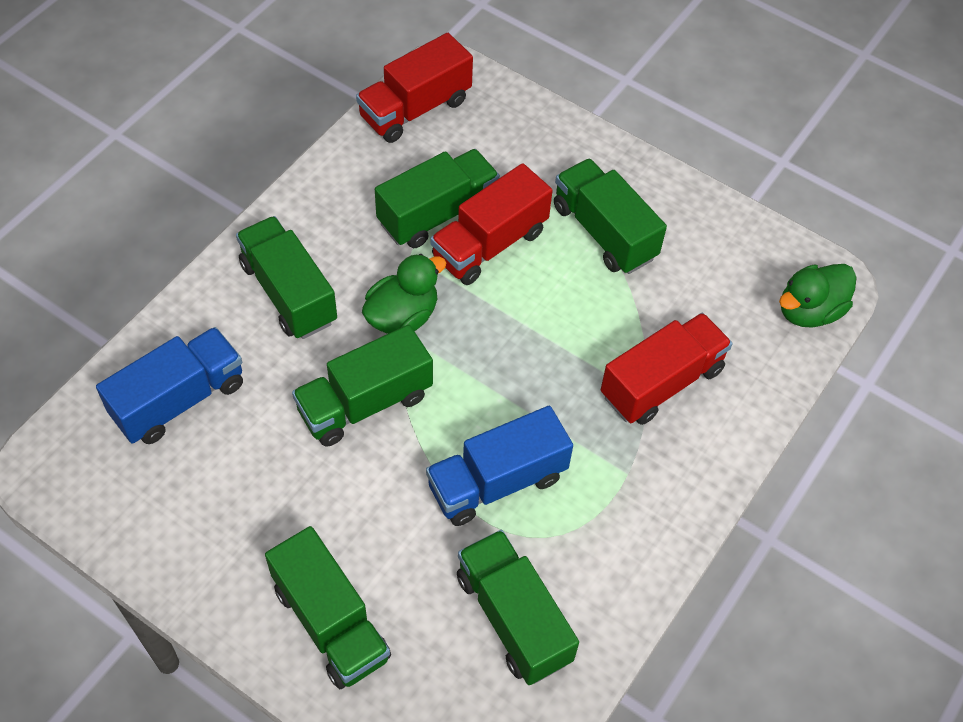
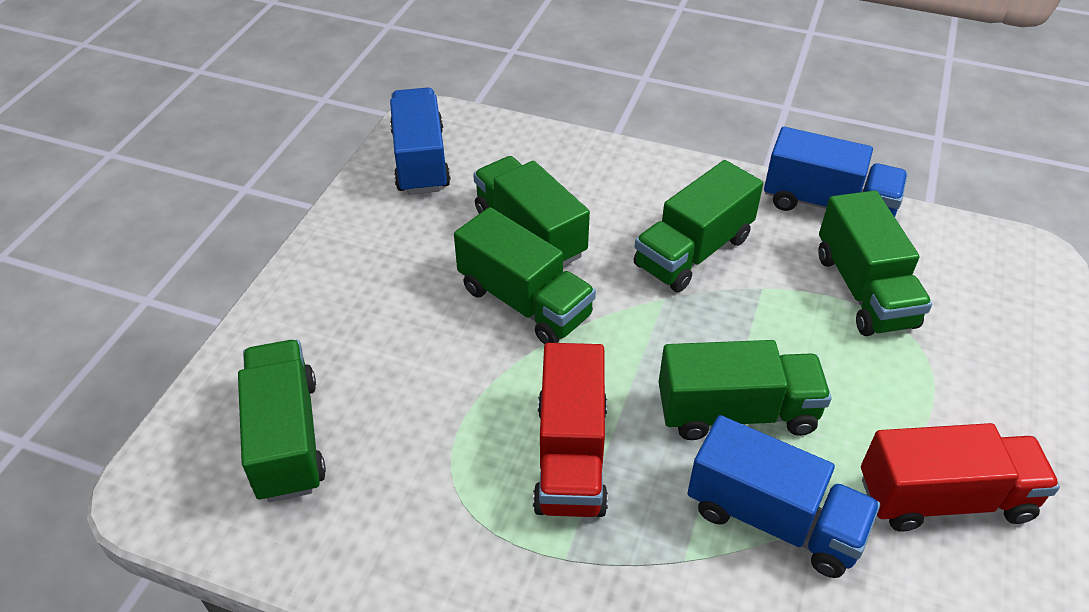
blue truck: 2 -> 3
green duck: 2 -> 0
red truck: 3 -> 2

